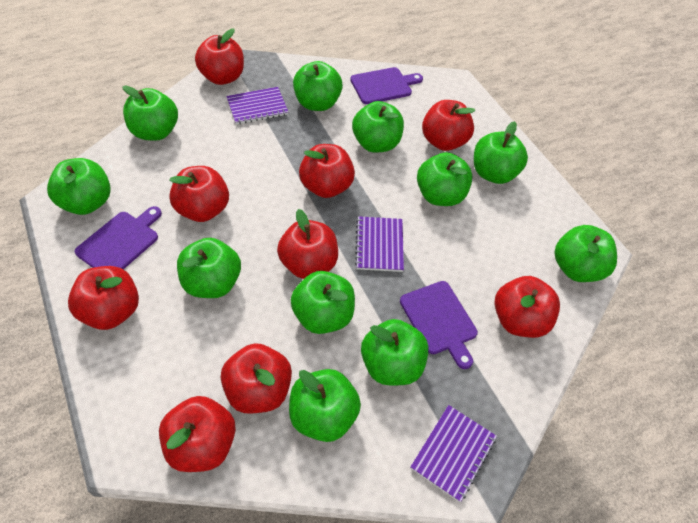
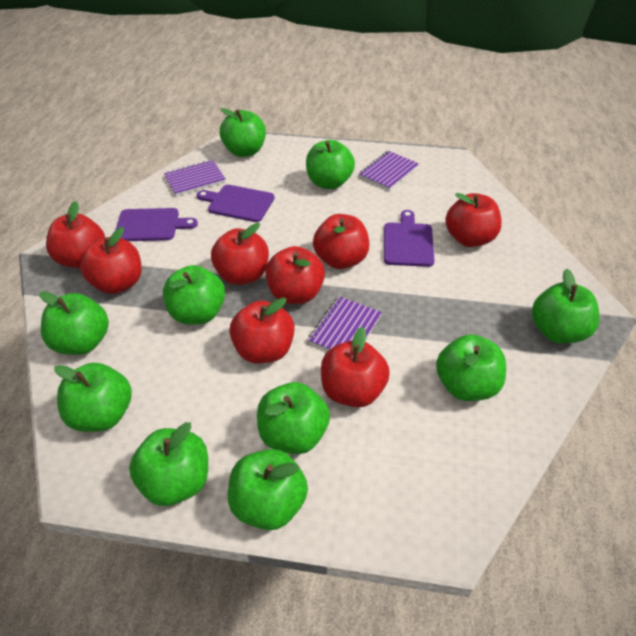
green apple: 11 -> 10
red apple: 9 -> 8

